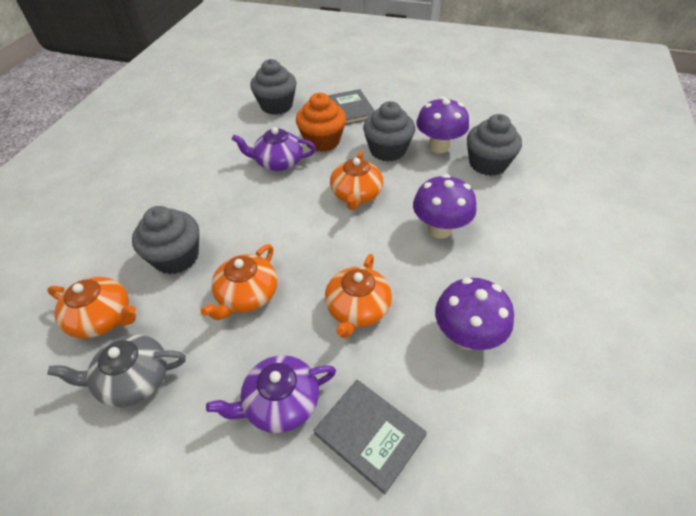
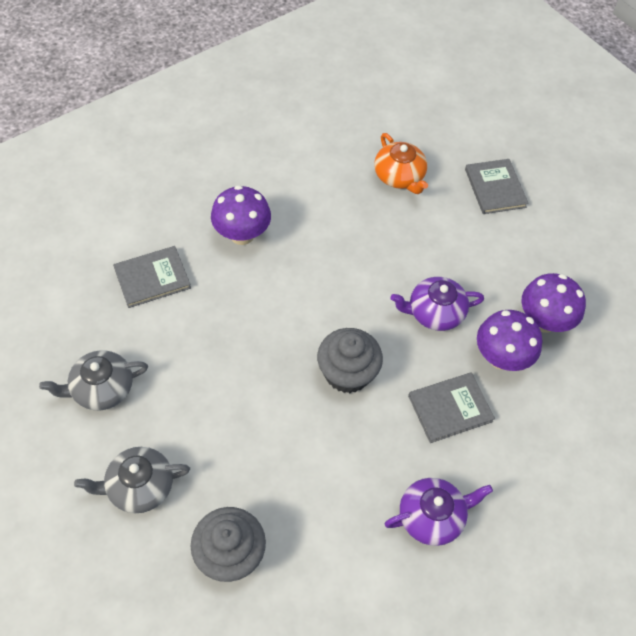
grey book: 2 -> 3
grey cupcake: 4 -> 2
grey teapot: 1 -> 2
orange cupcake: 1 -> 0
orange teapot: 4 -> 1

